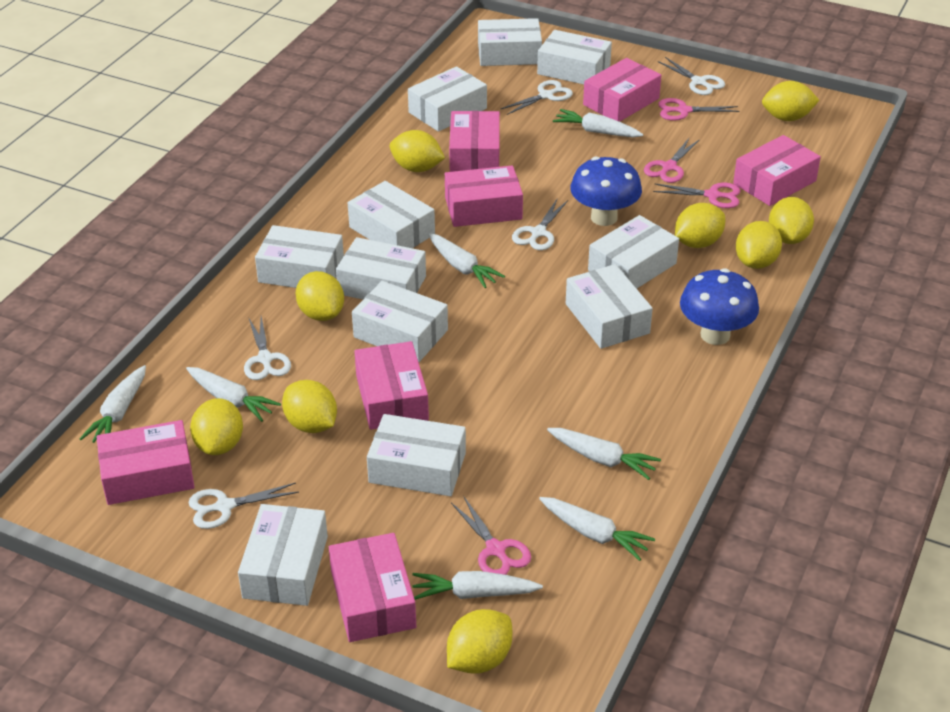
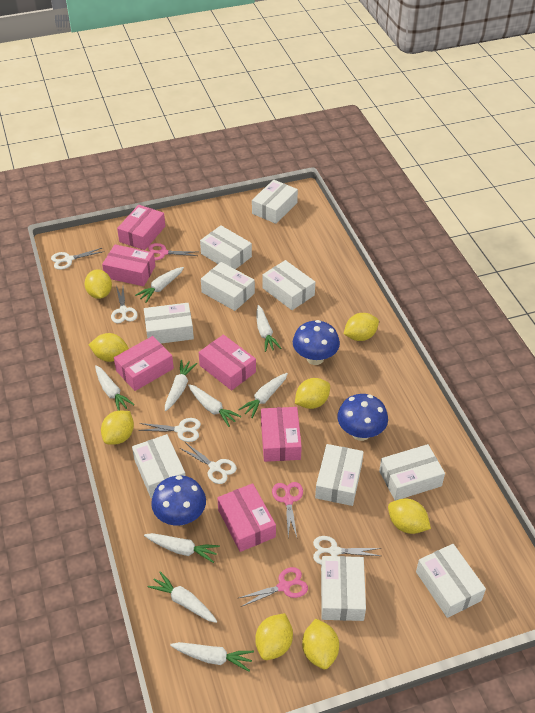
blue mushroom: 2 -> 3
pink box: 7 -> 6
pink scissors: 4 -> 3
white box: 11 -> 10
white carrot: 7 -> 9
yellow lemon: 9 -> 8

